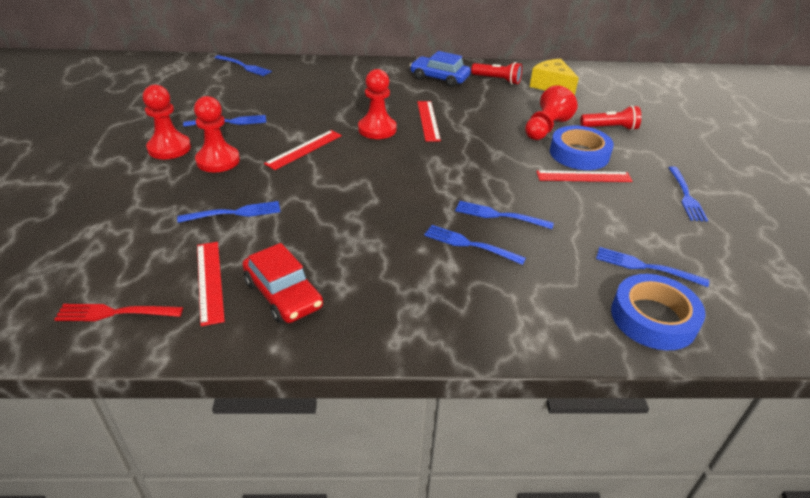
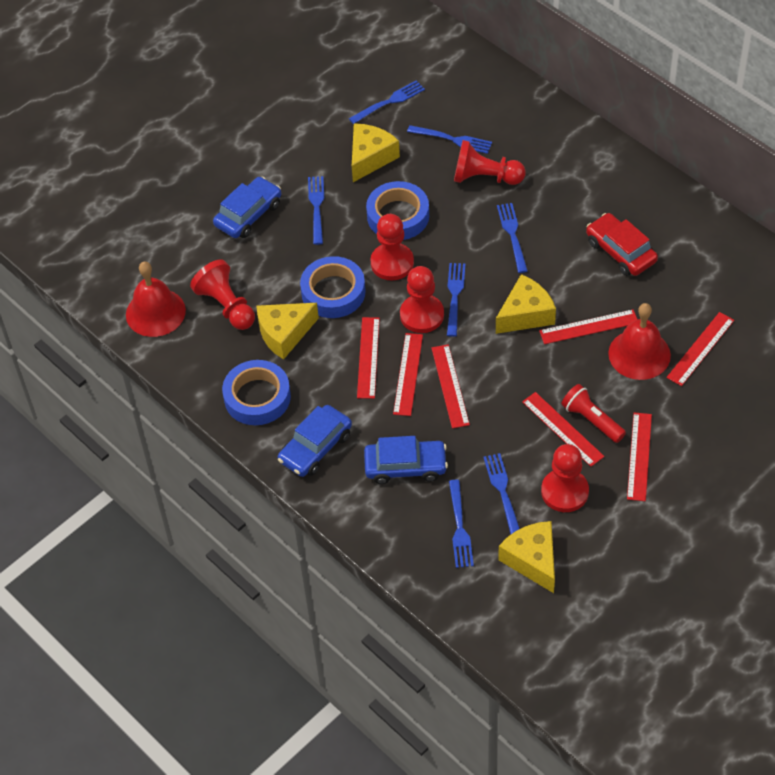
blue car: 1 -> 3
blue tape: 2 -> 3
red bell: 0 -> 2
red flashlight: 2 -> 1
red fork: 1 -> 0
red pawn: 4 -> 5
red ruler: 4 -> 7
yellow cheese: 1 -> 4

